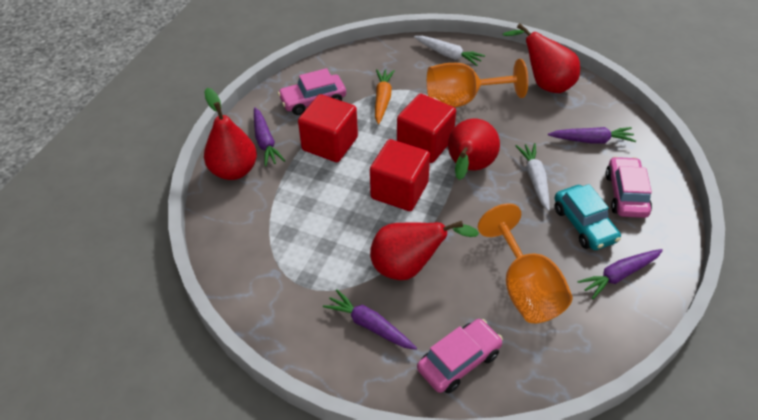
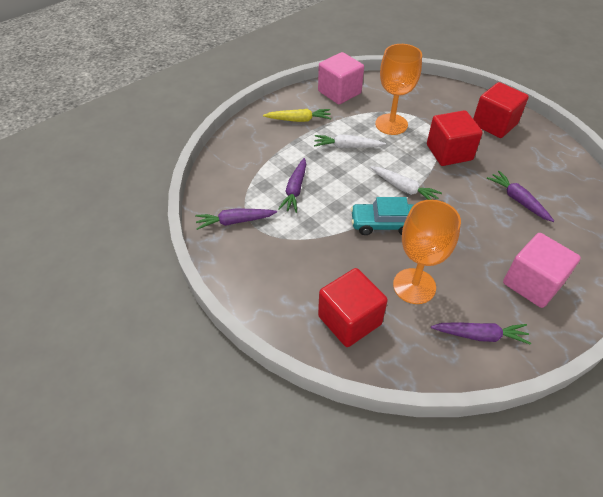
orange carrot: 1 -> 0
pink car: 3 -> 0
pink cube: 0 -> 2
red pear: 4 -> 0
yellow carrot: 0 -> 1

